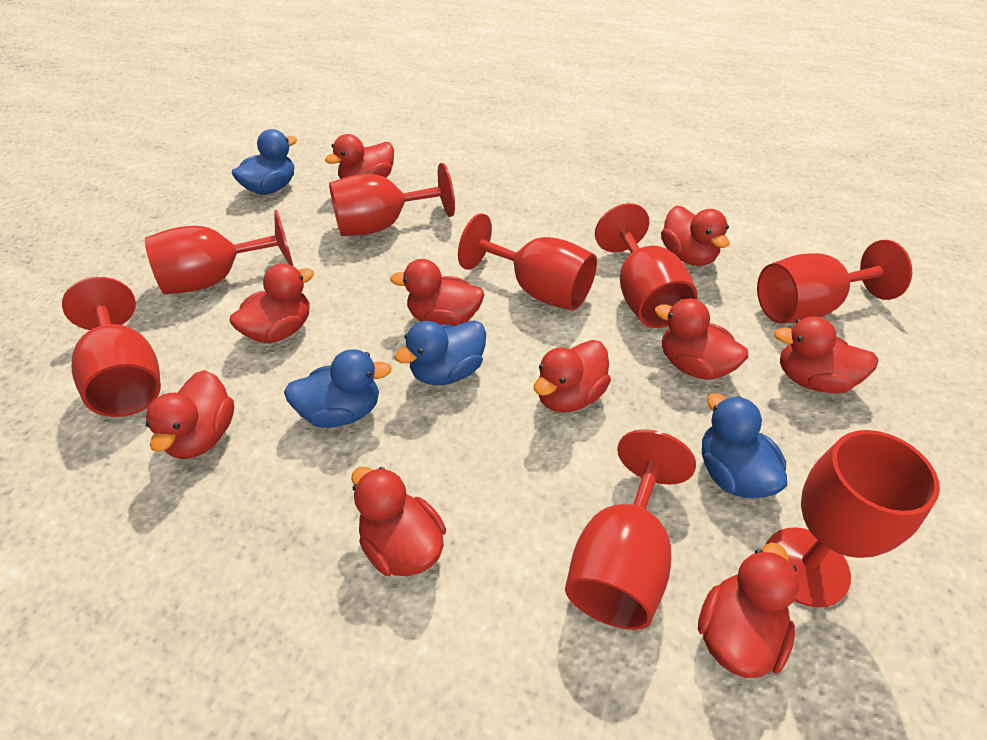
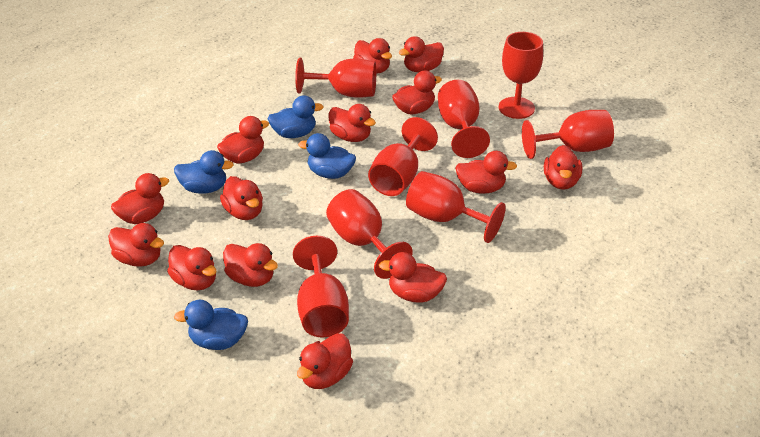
red duck: 10 -> 14

